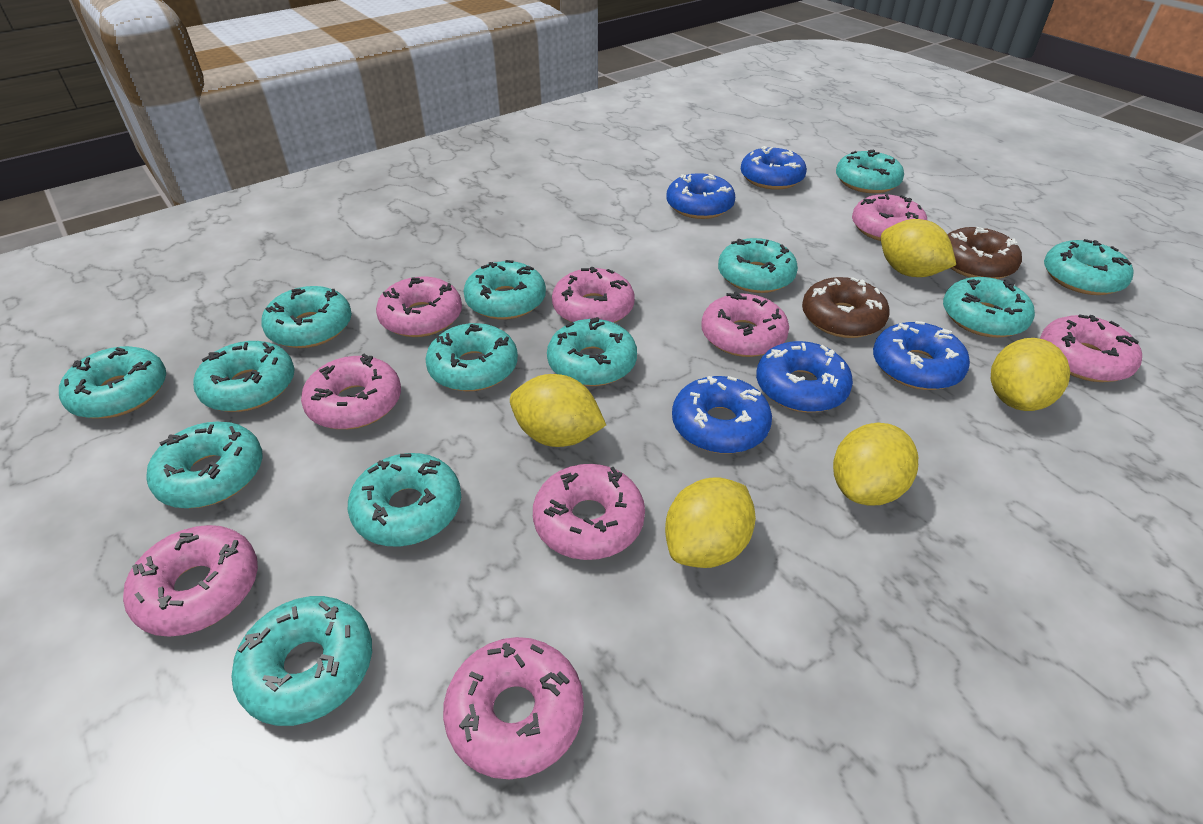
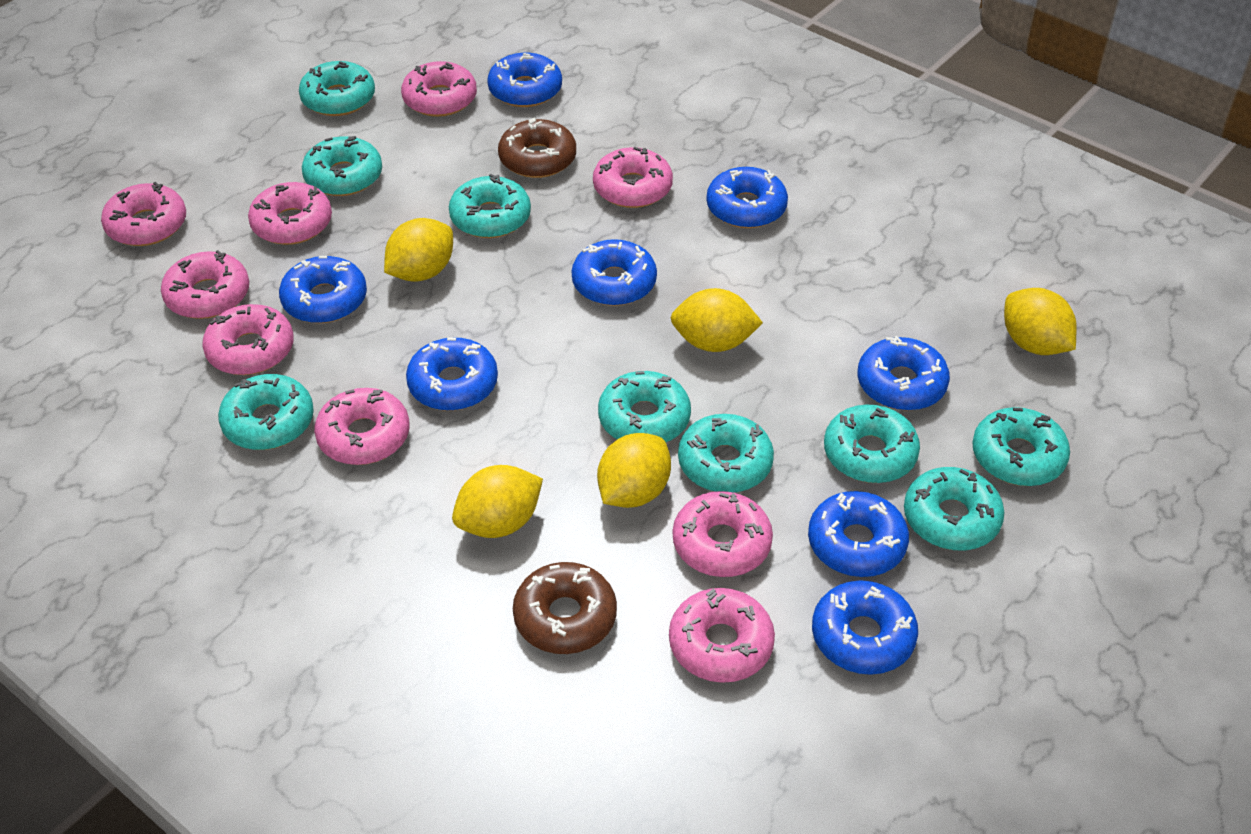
blue donut: 5 -> 8
turquoise donut: 13 -> 9

